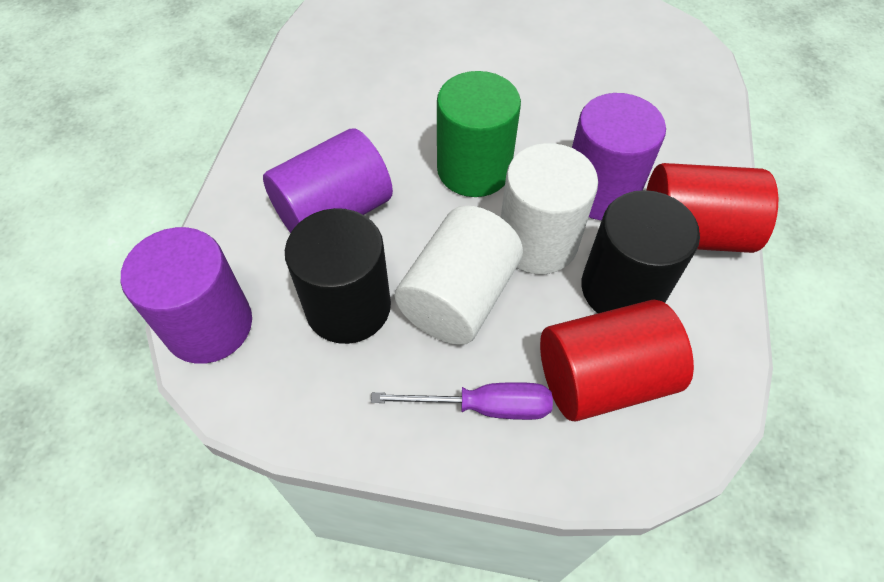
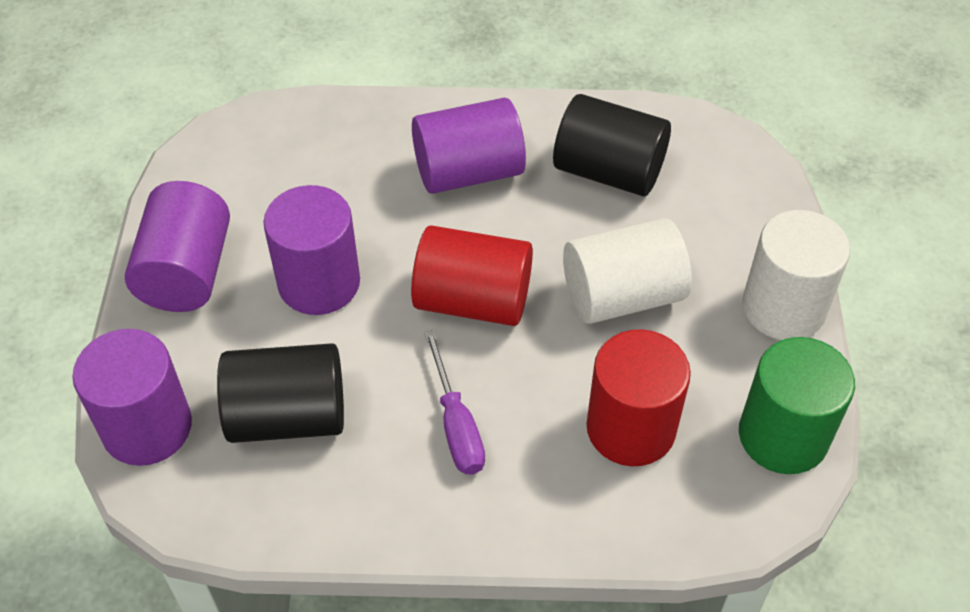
purple cylinder: 3 -> 4

